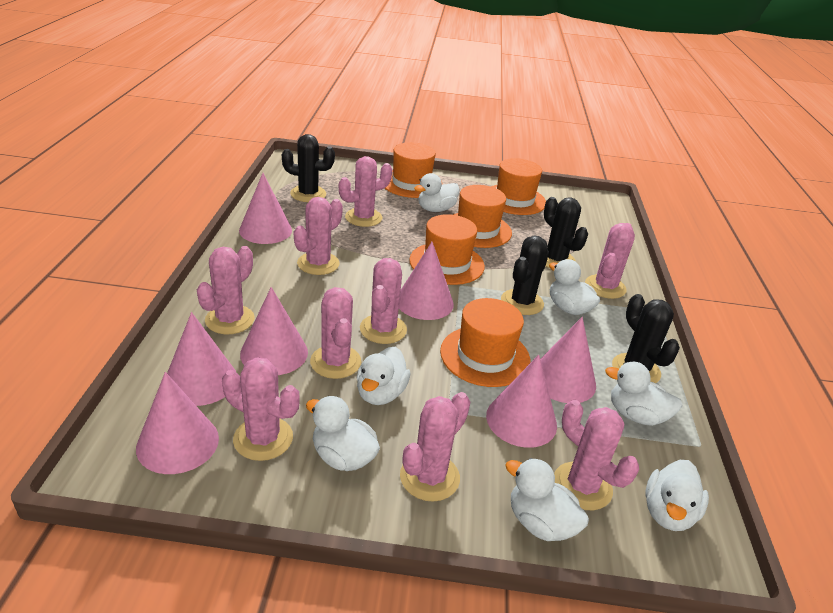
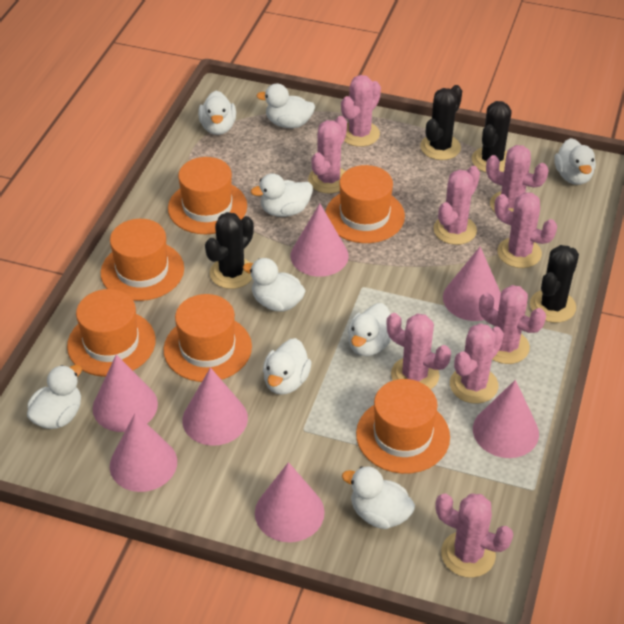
orange hat: 5 -> 6
white duck: 7 -> 9

